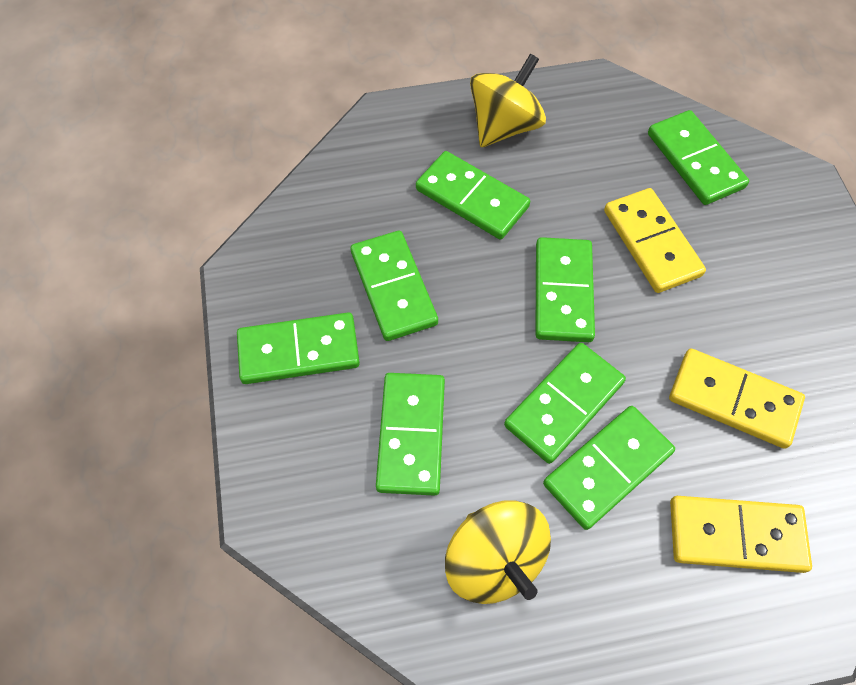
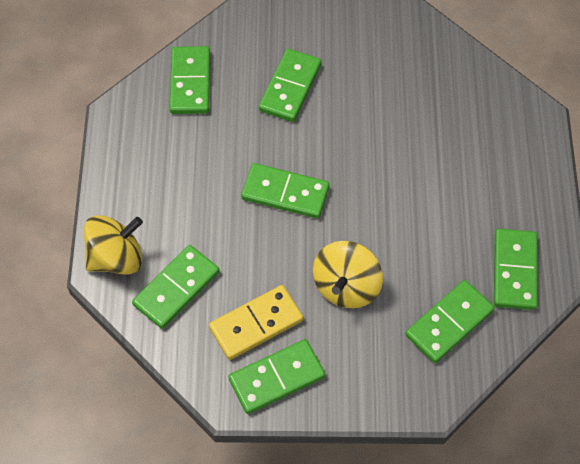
green domino: 8 -> 7
yellow domino: 3 -> 1

